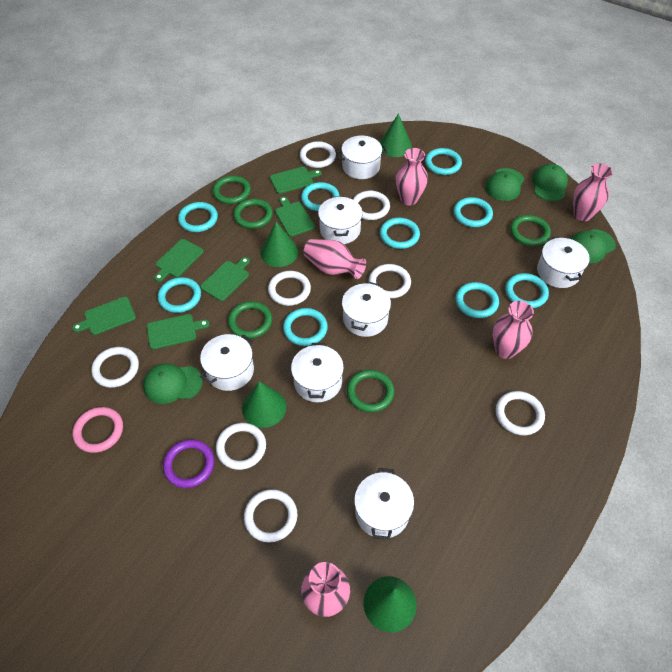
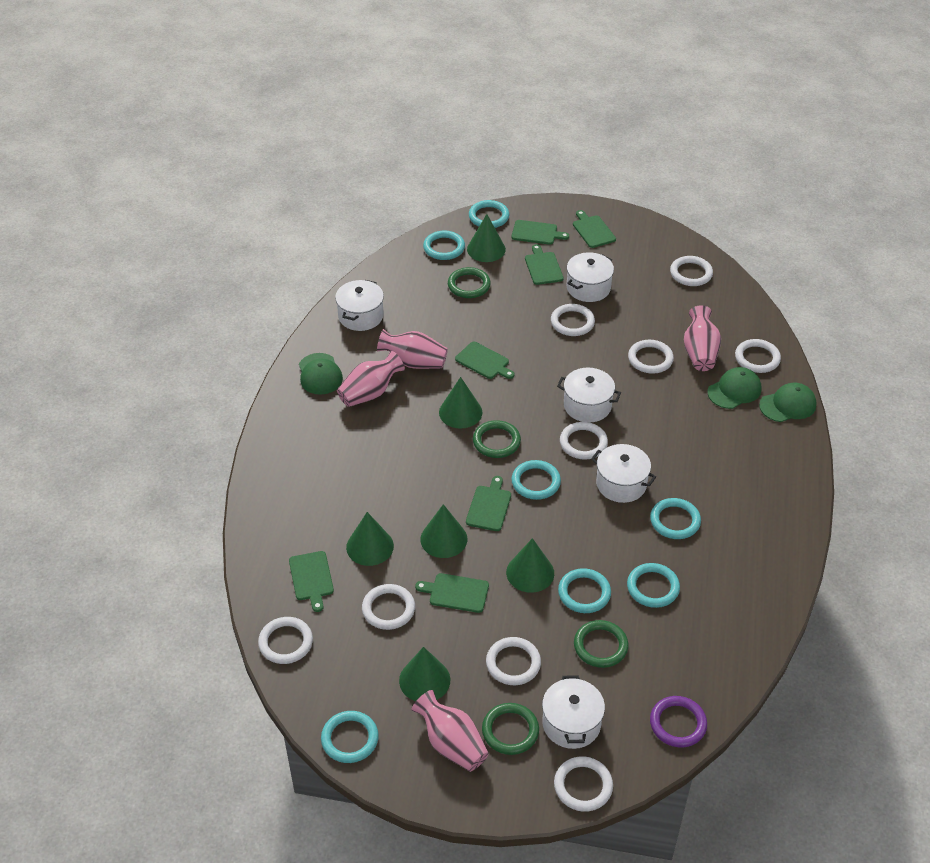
green cap: 4 -> 3
green cone: 4 -> 6
green cutting board: 6 -> 7
green ring: 5 -> 4
pink ring: 1 -> 0
pink vase: 5 -> 4
turquoise ring: 9 -> 7
white pot: 7 -> 5
white ring: 8 -> 9

